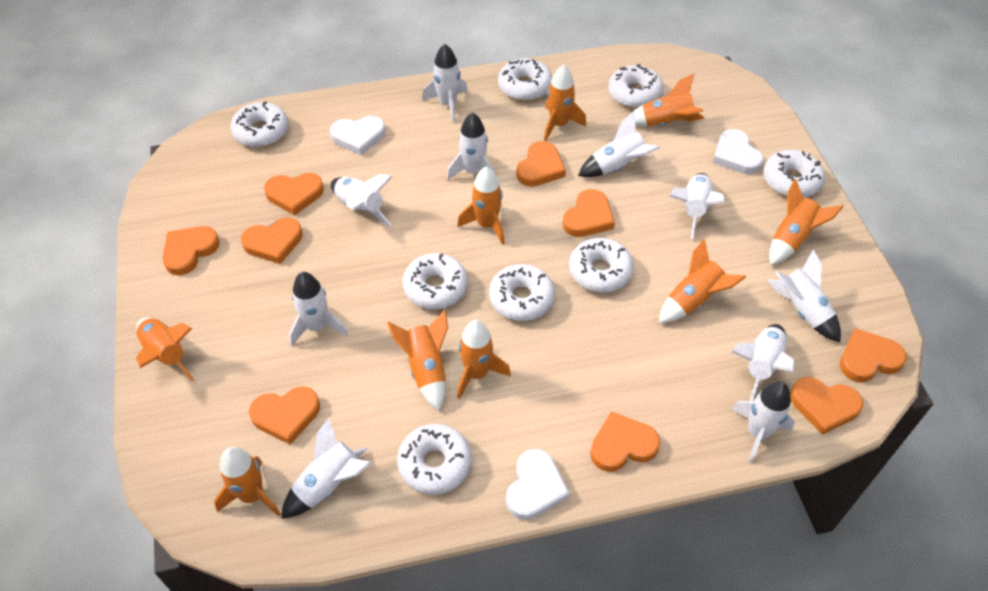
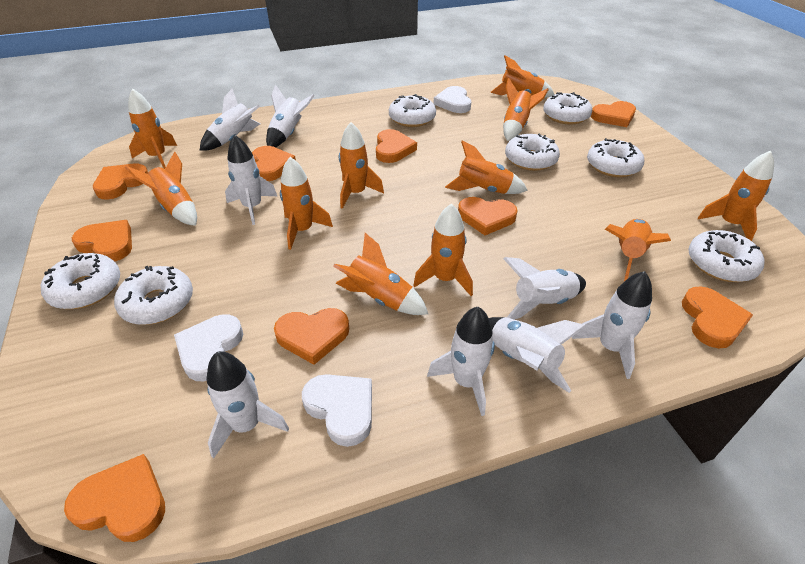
orange rocket: 9 -> 11
white donut: 8 -> 7
white rocket: 10 -> 8

